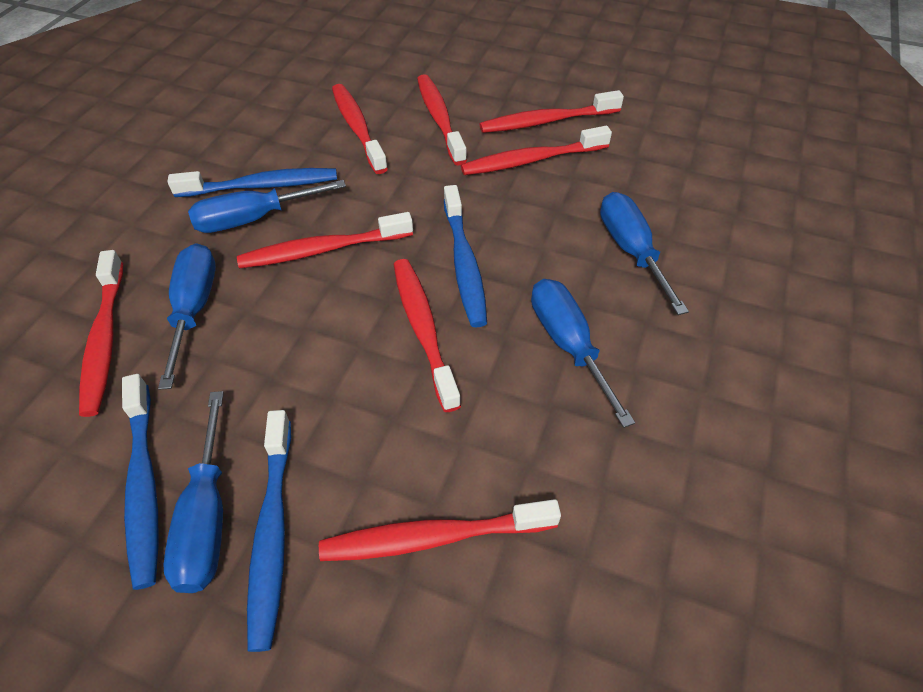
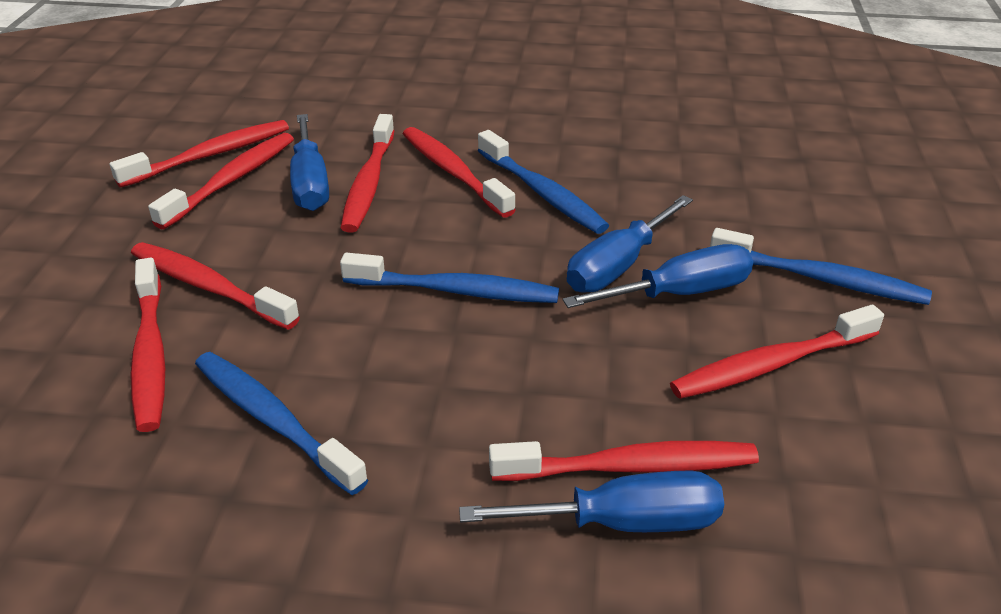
blue screwdriver: 5 -> 4

